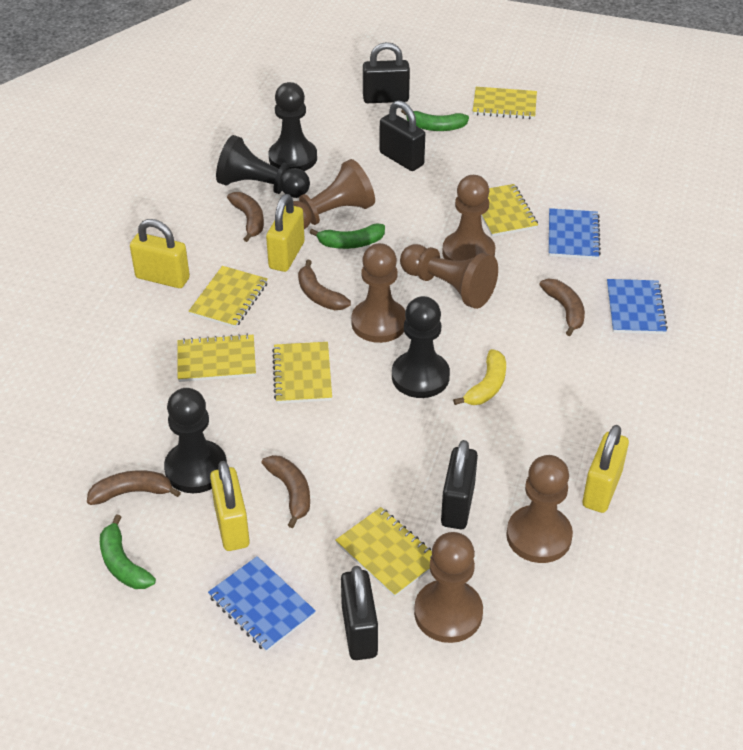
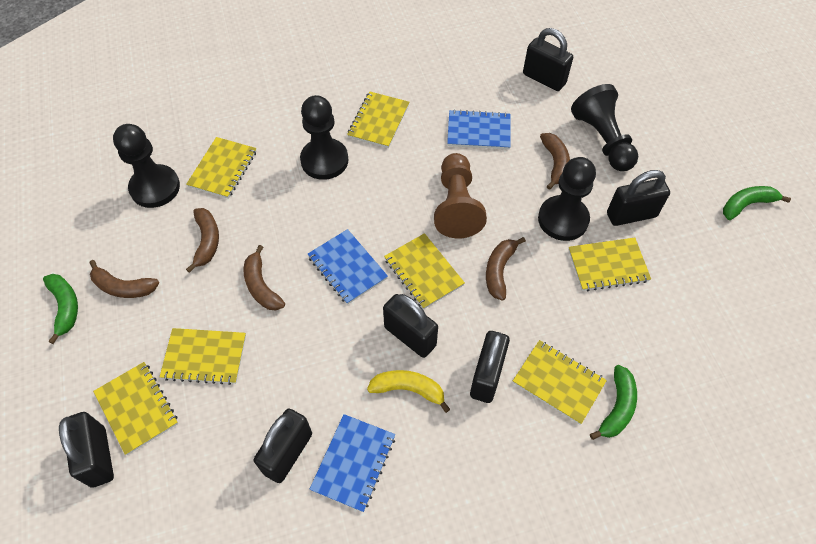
black padlock: 4 -> 6
brown pawn: 6 -> 1
yellow notebook: 6 -> 7
yellow padlock: 4 -> 0

